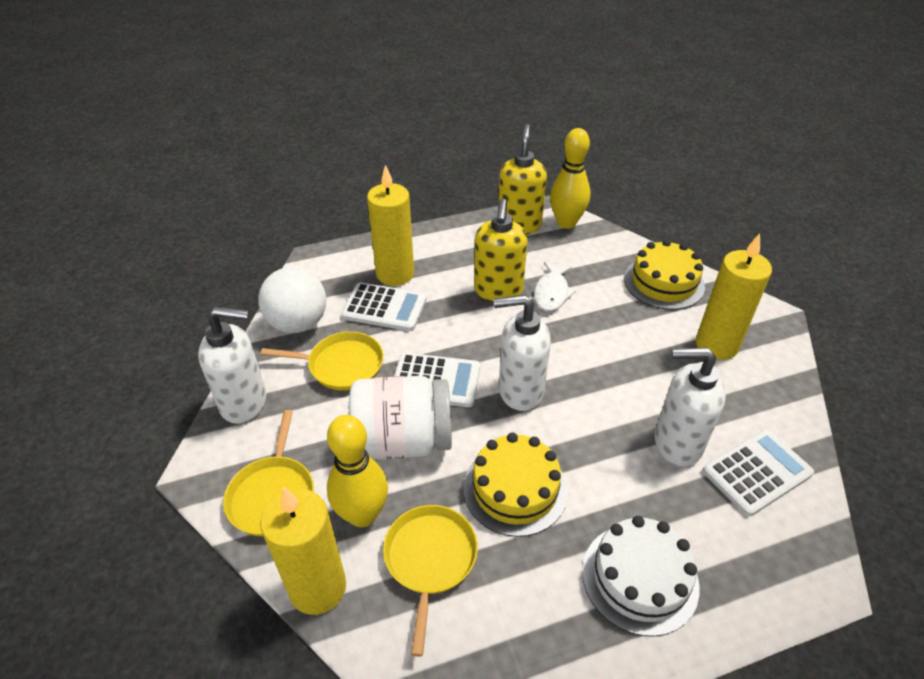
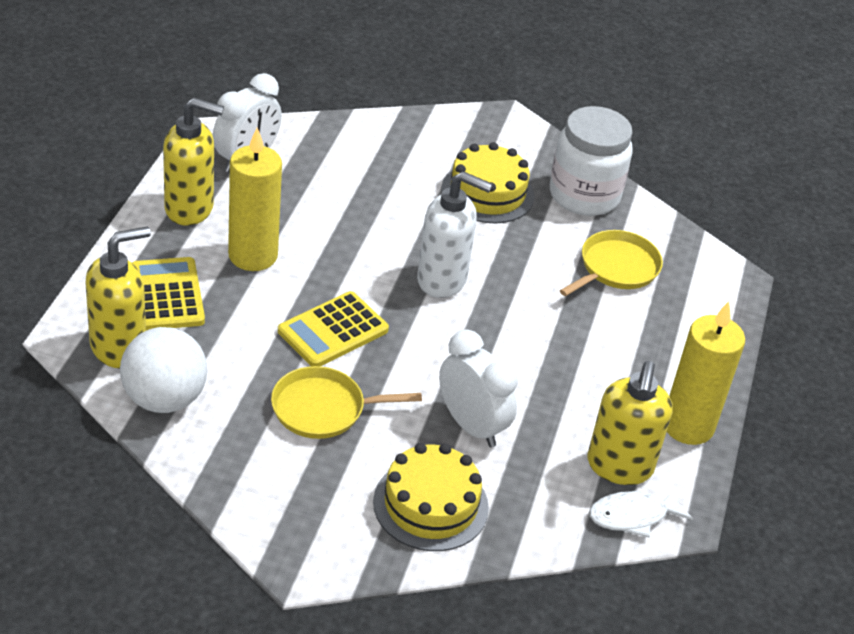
white cake: 1 -> 0
white calculator: 3 -> 0
white clock: 0 -> 2
white soap dispenser: 3 -> 1
yellow bowling pin: 2 -> 0
yellow calculator: 0 -> 2
yellow candle: 3 -> 2
yellow pan: 3 -> 2
yellow soap dispenser: 2 -> 3

